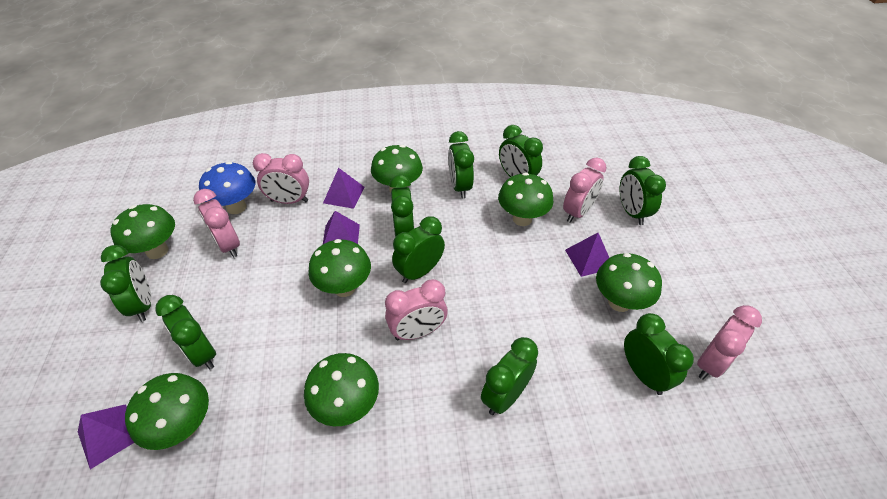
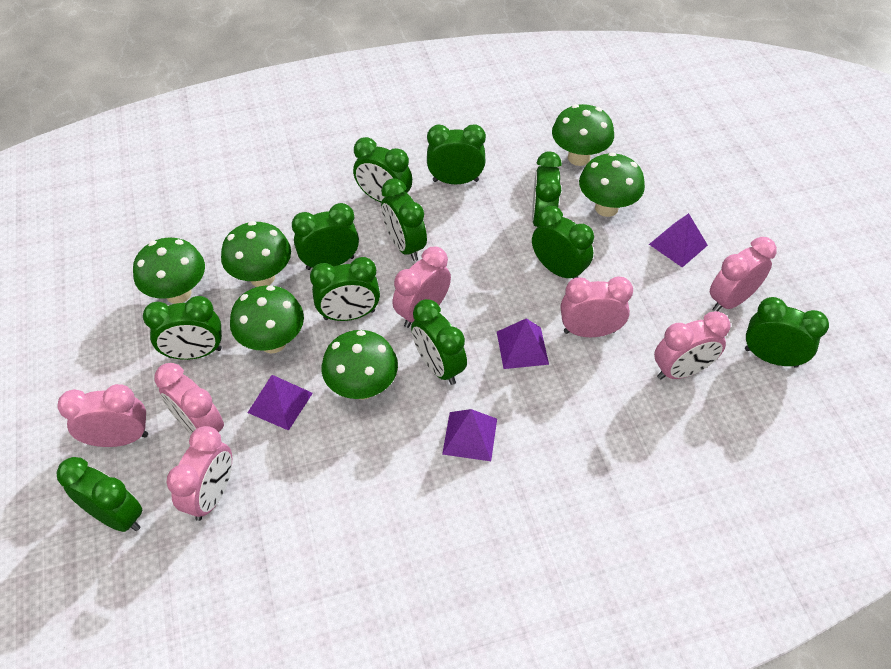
blue mushroom: 1 -> 0
green clock: 9 -> 11
green mushroom: 7 -> 6
pink clock: 5 -> 7

